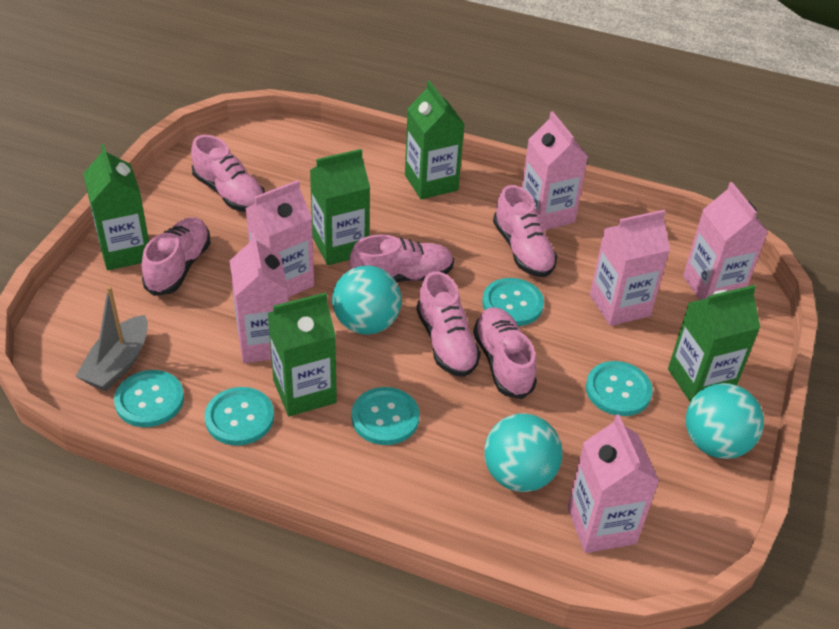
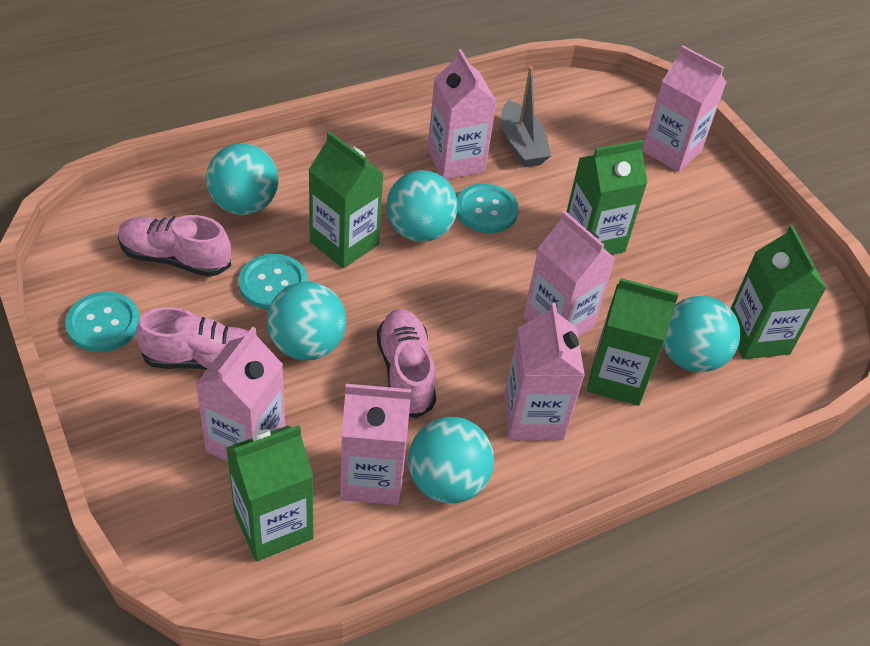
pink shoe: 6 -> 3
turquoise ball: 3 -> 5
turquoise button: 5 -> 3

